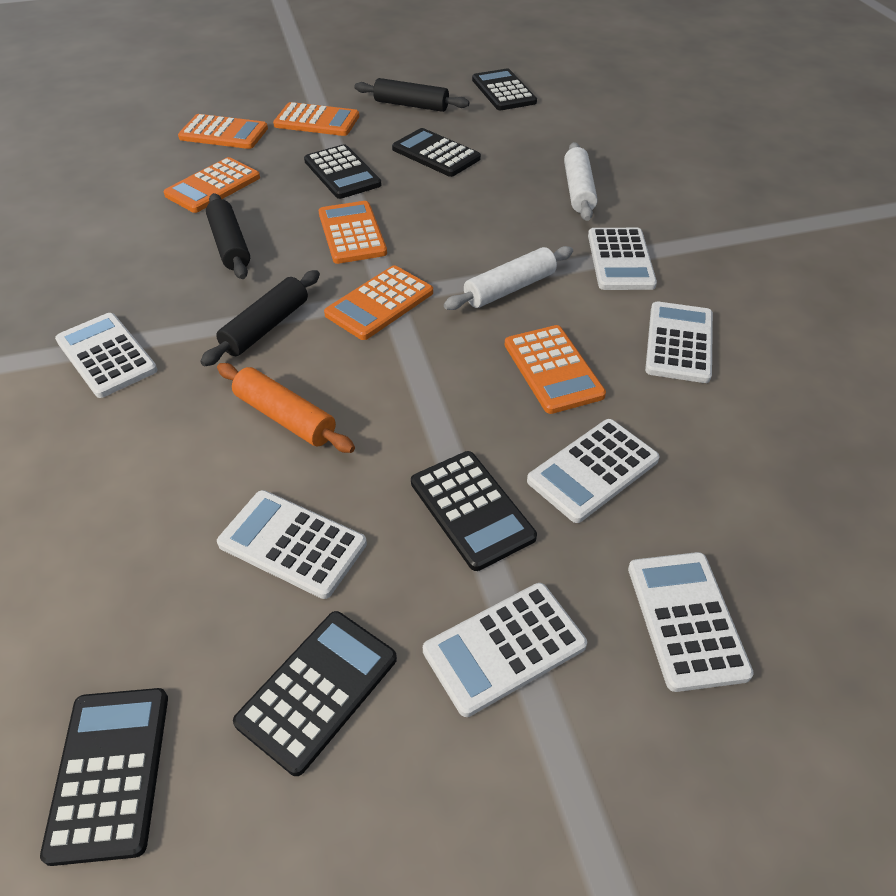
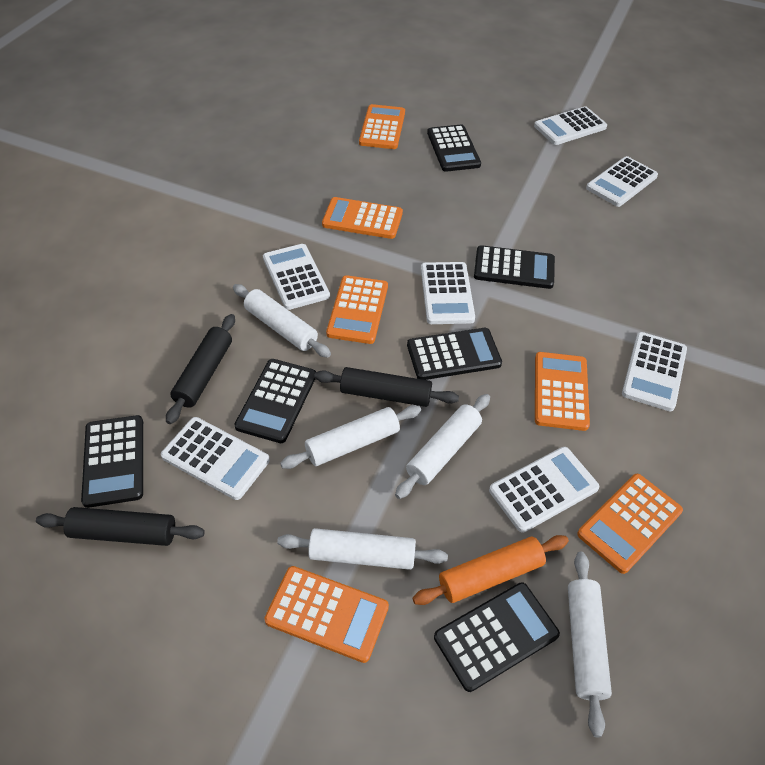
white rolling pin: 2 -> 5

